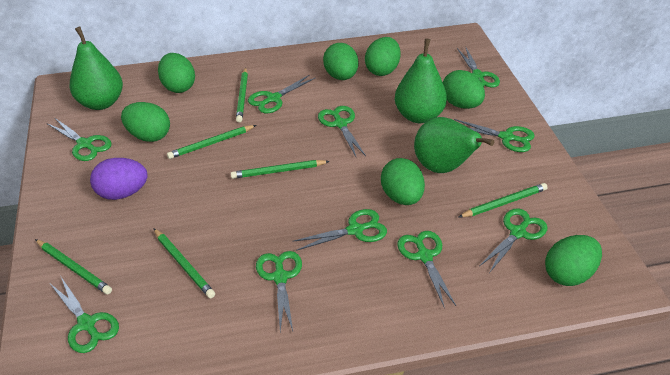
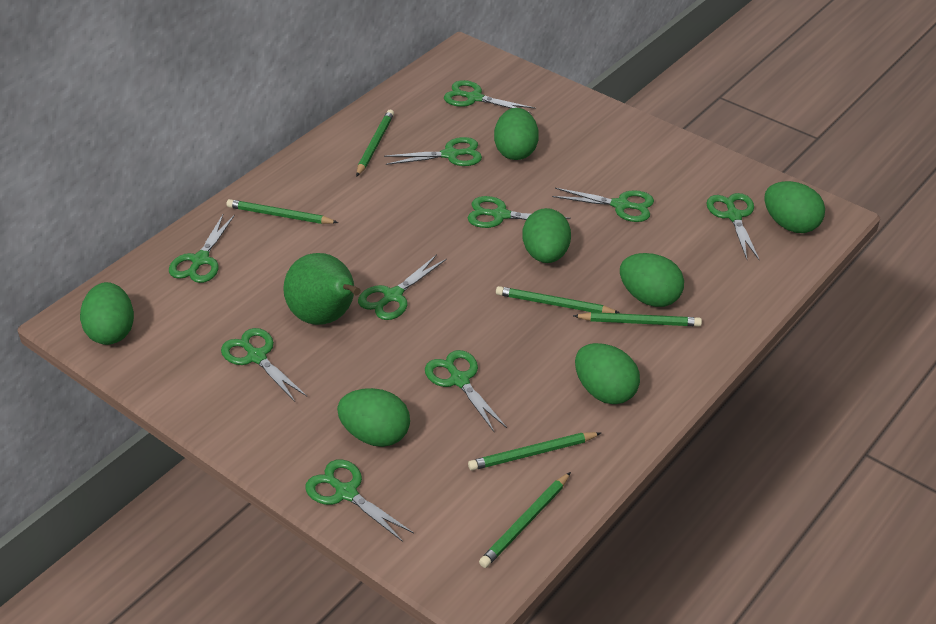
green pear: 3 -> 1
purple egg: 1 -> 0

